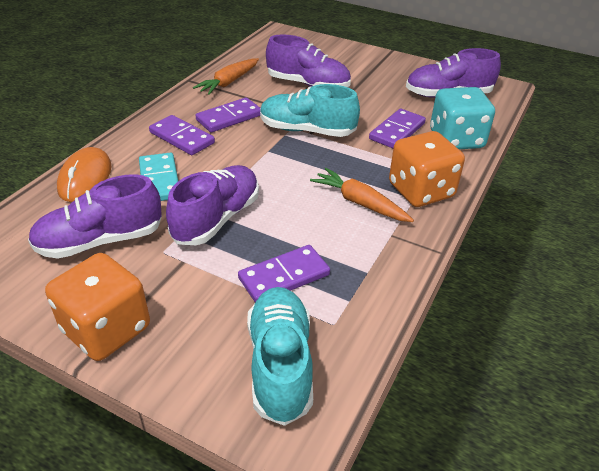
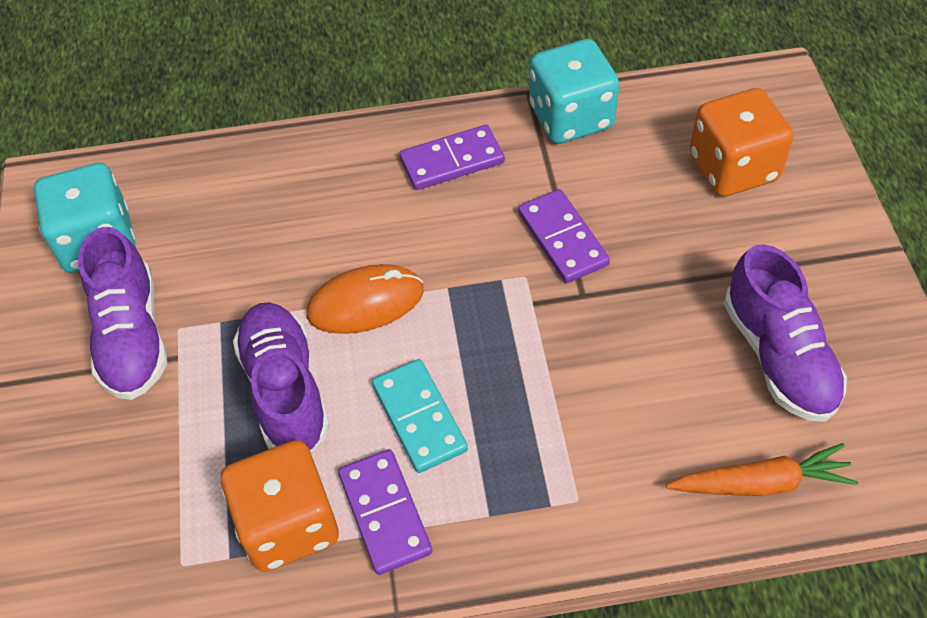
orange carrot: 2 -> 1
purple domino: 4 -> 3
purple shoe: 4 -> 3
turquoise dice: 1 -> 2
turquoise shoe: 2 -> 0

